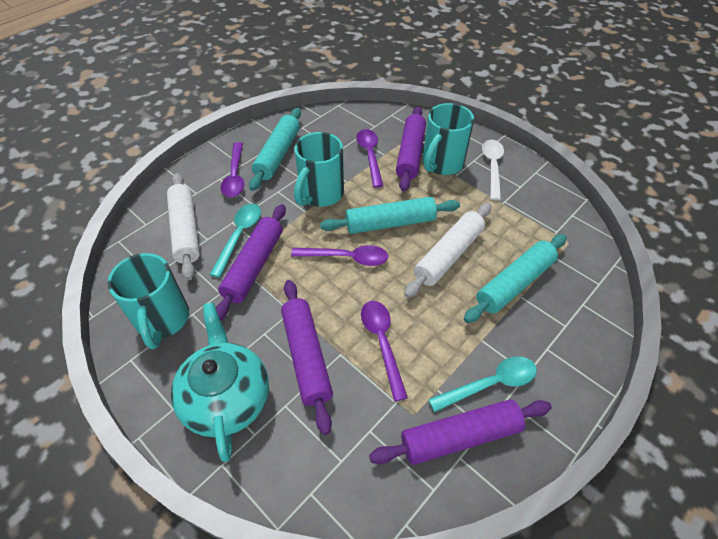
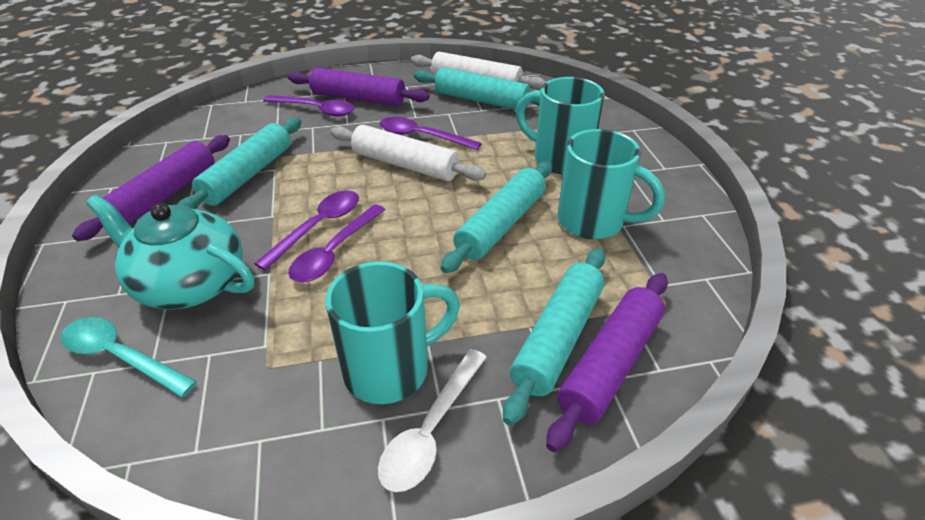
purple rolling pin: 4 -> 3
turquoise rolling pin: 3 -> 4
turquoise spoon: 2 -> 1

